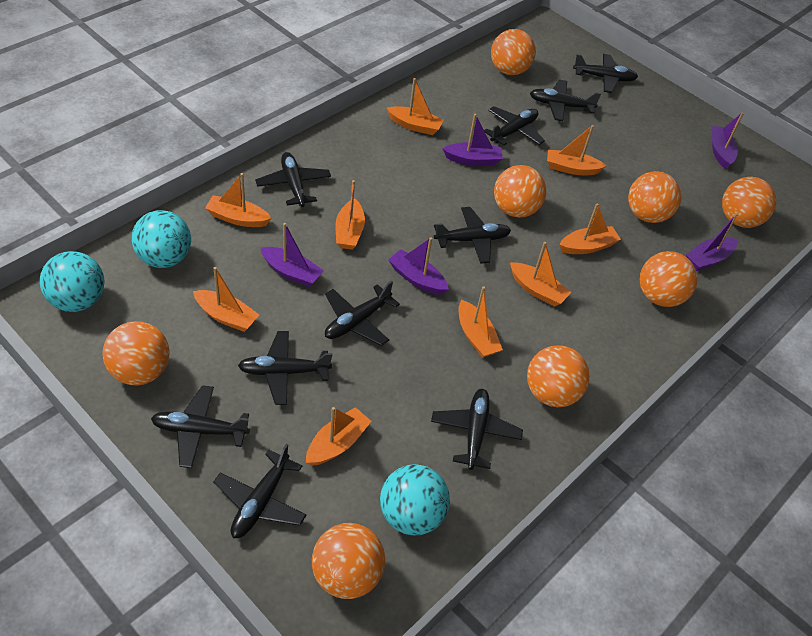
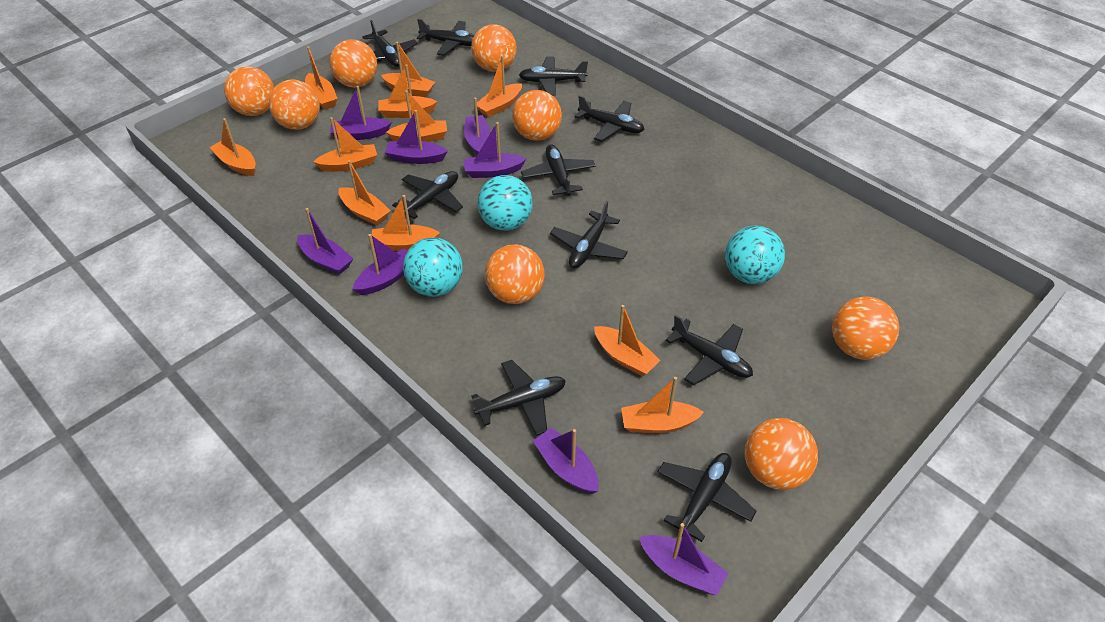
orange boat: 9 -> 11
purple boat: 5 -> 8

